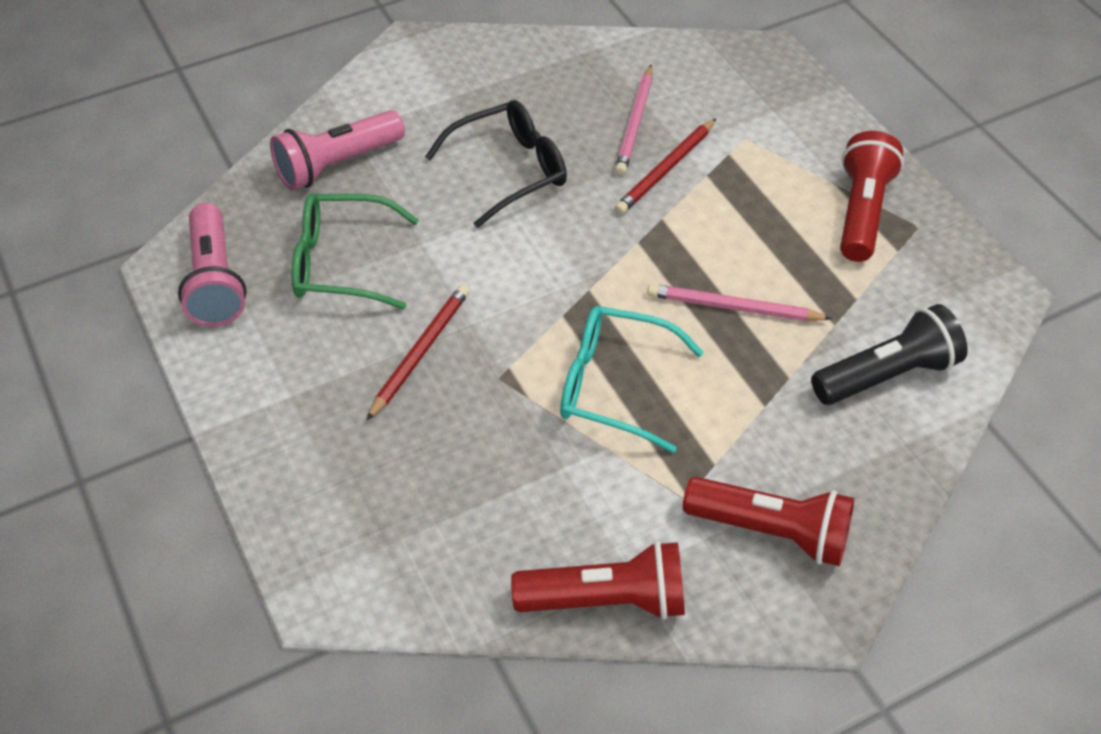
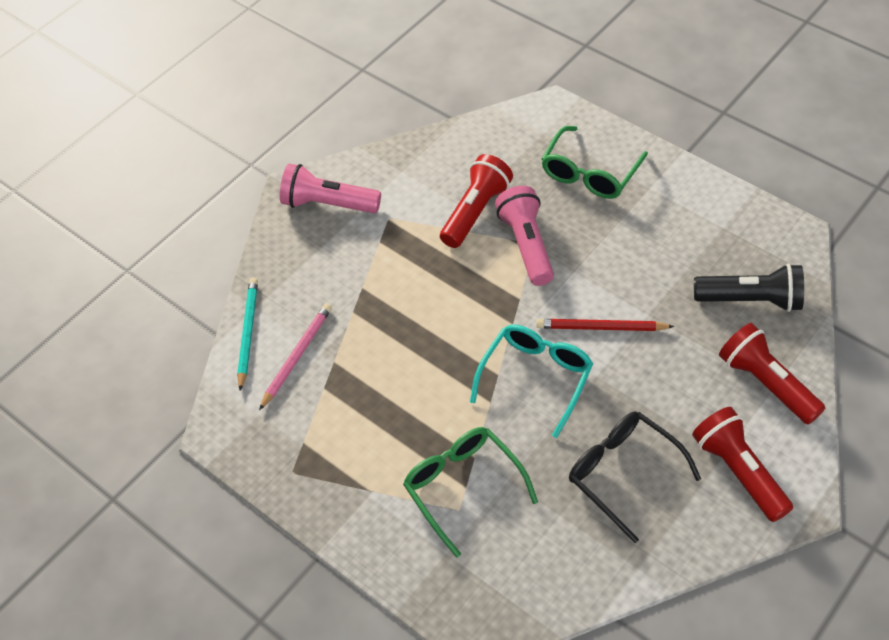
green glasses: 1 -> 2
pink pencil: 2 -> 1
red pencil: 2 -> 1
turquoise pencil: 0 -> 1

